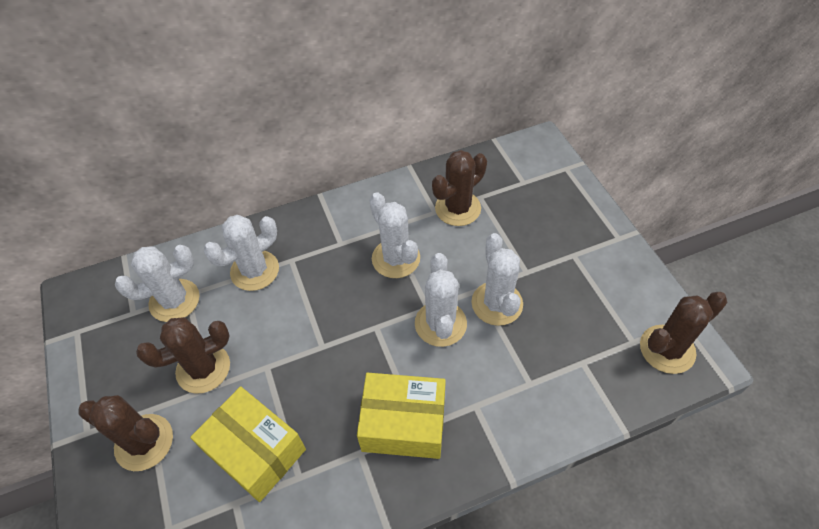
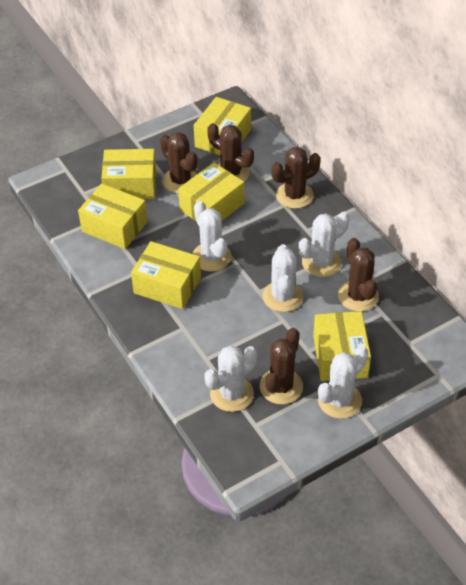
brown cactus: 4 -> 5
yellow box: 2 -> 6

